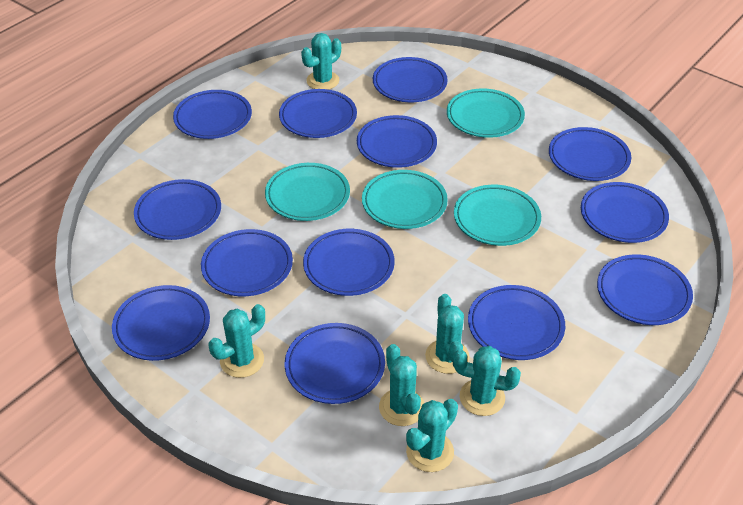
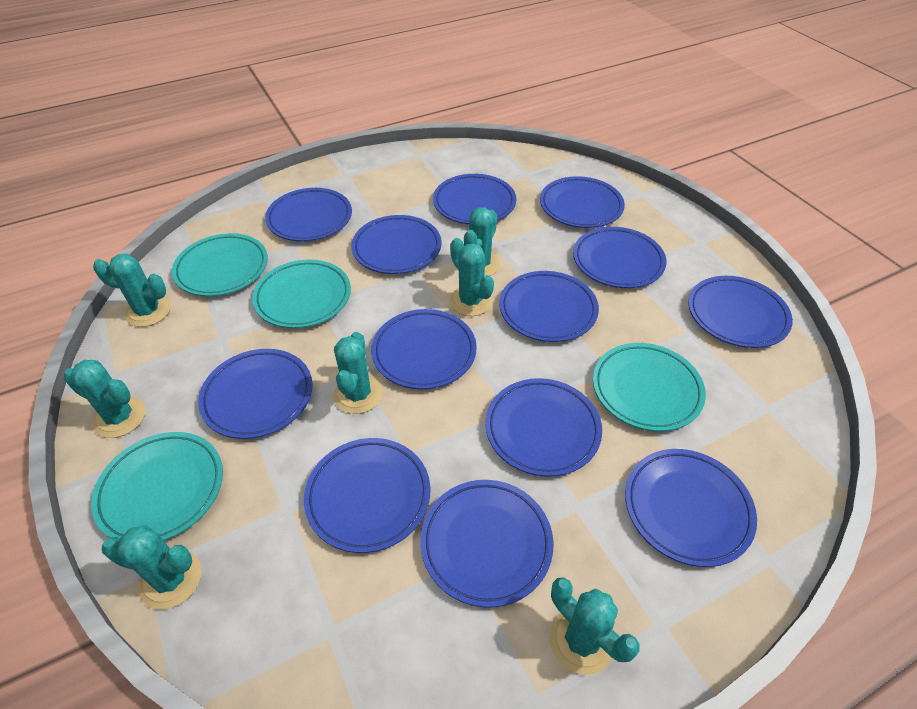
turquoise cactus: 6 -> 7

